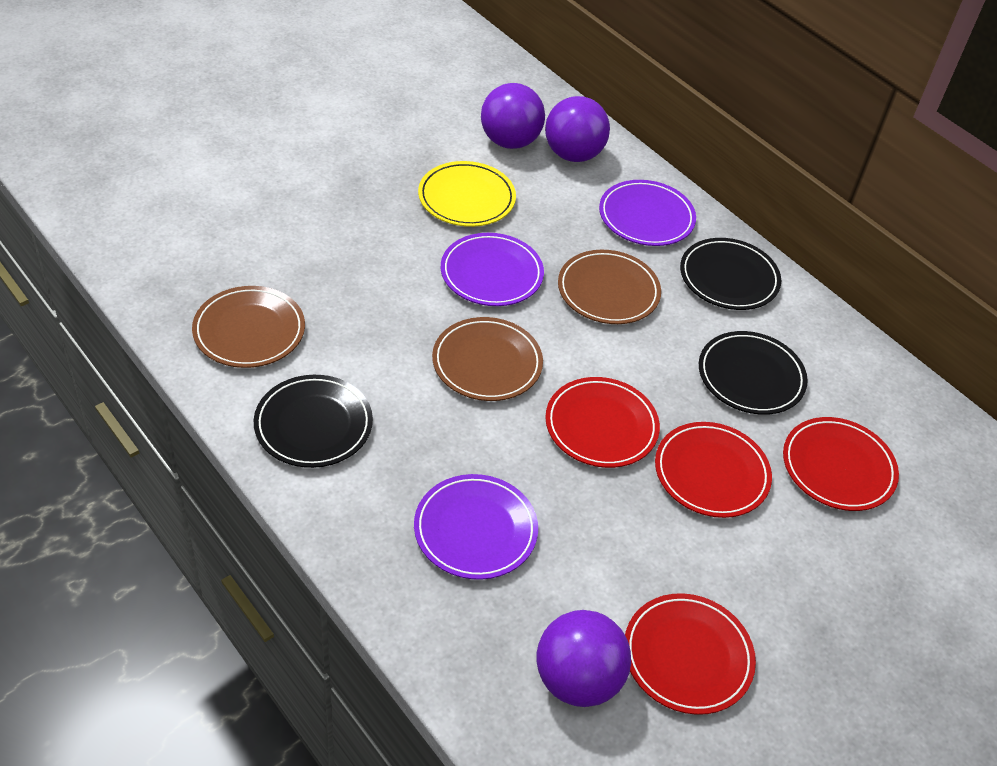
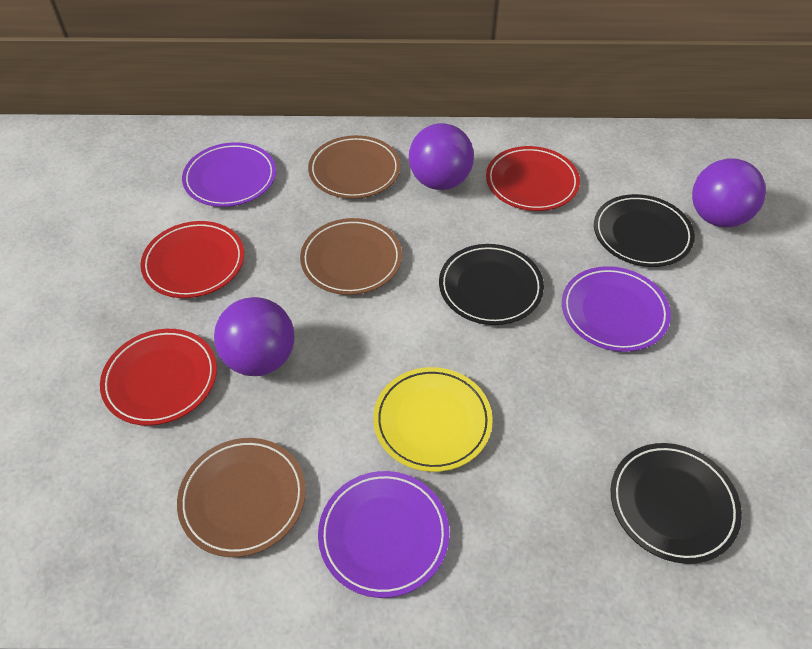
red plate: 4 -> 3

